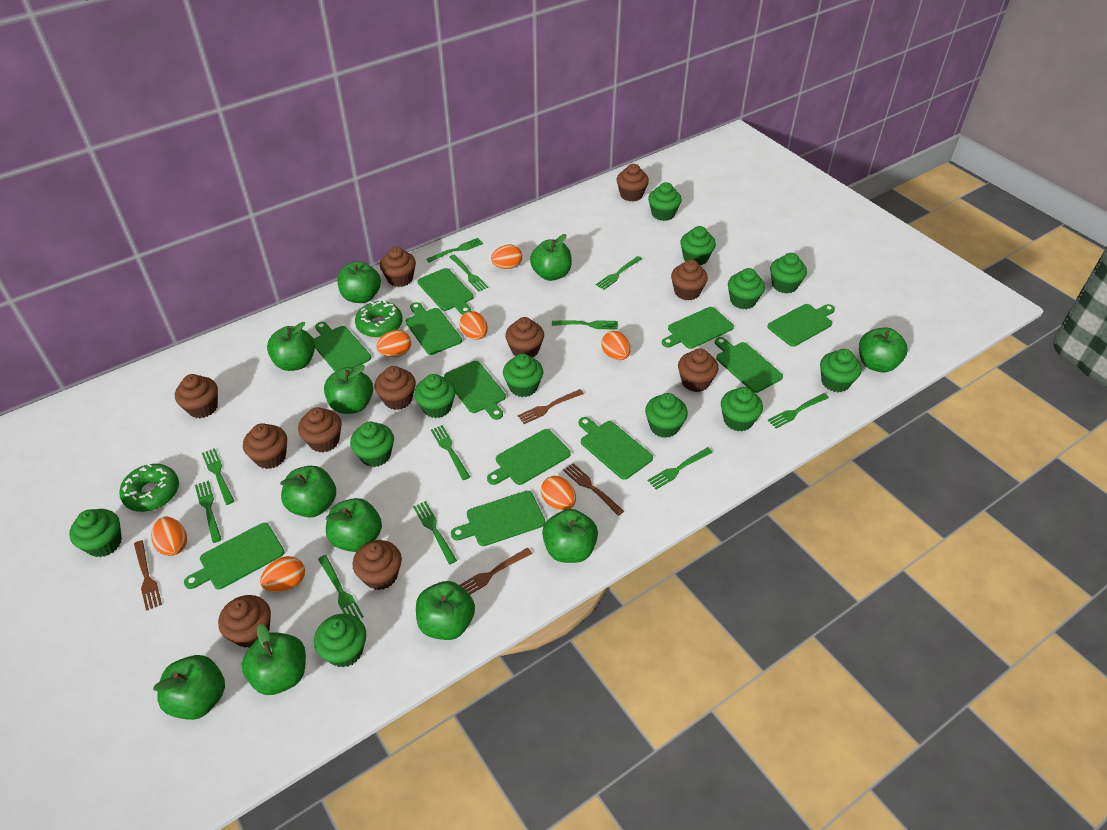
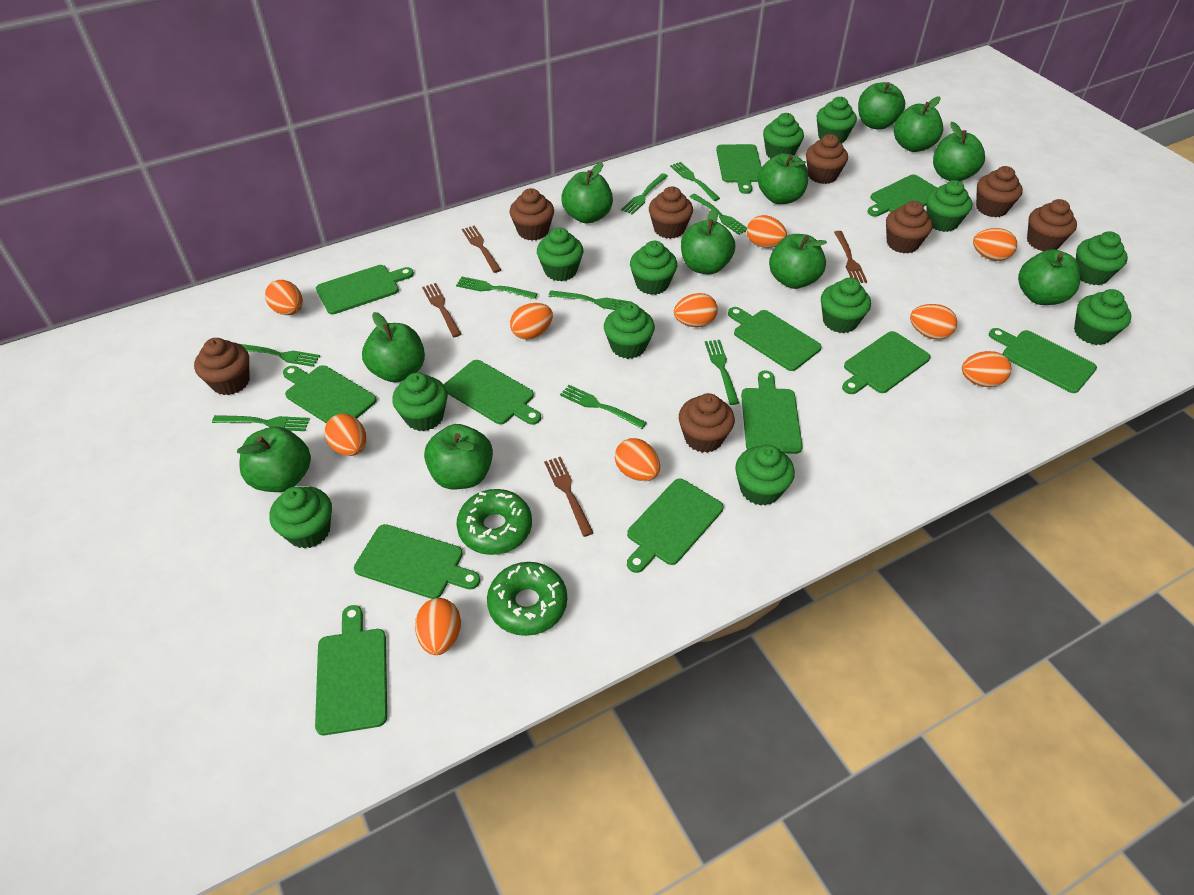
brown cupcake: 11 -> 8
green cutting board: 11 -> 12
green fork: 11 -> 9
orange egg: 7 -> 10

